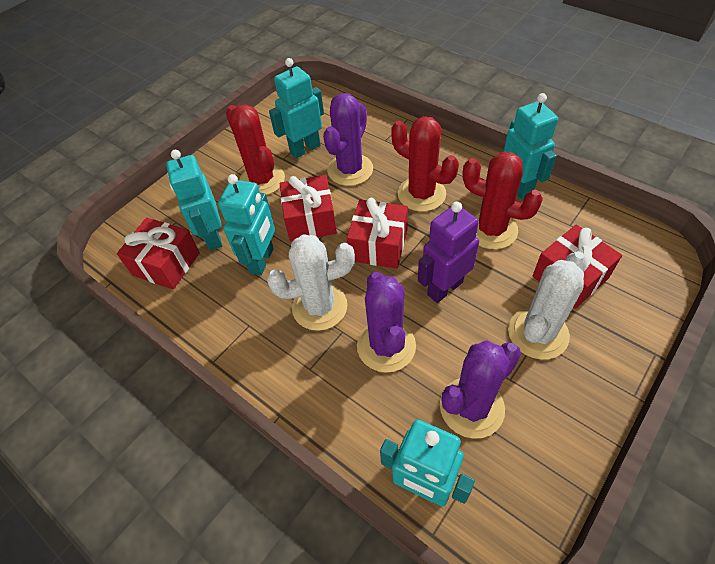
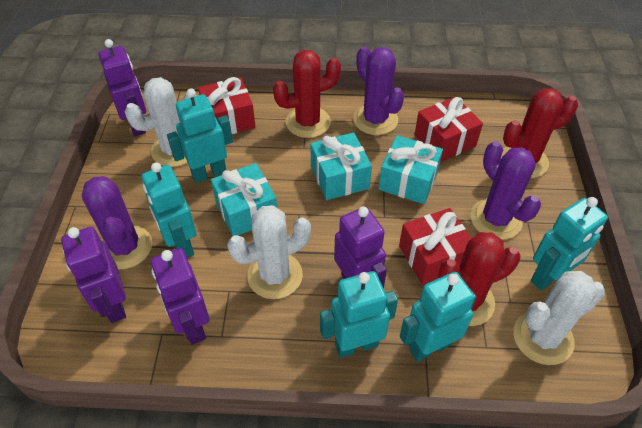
purple robot: 1 -> 4
red gift: 4 -> 3
turquoise gift: 0 -> 3
white cactus: 2 -> 3

